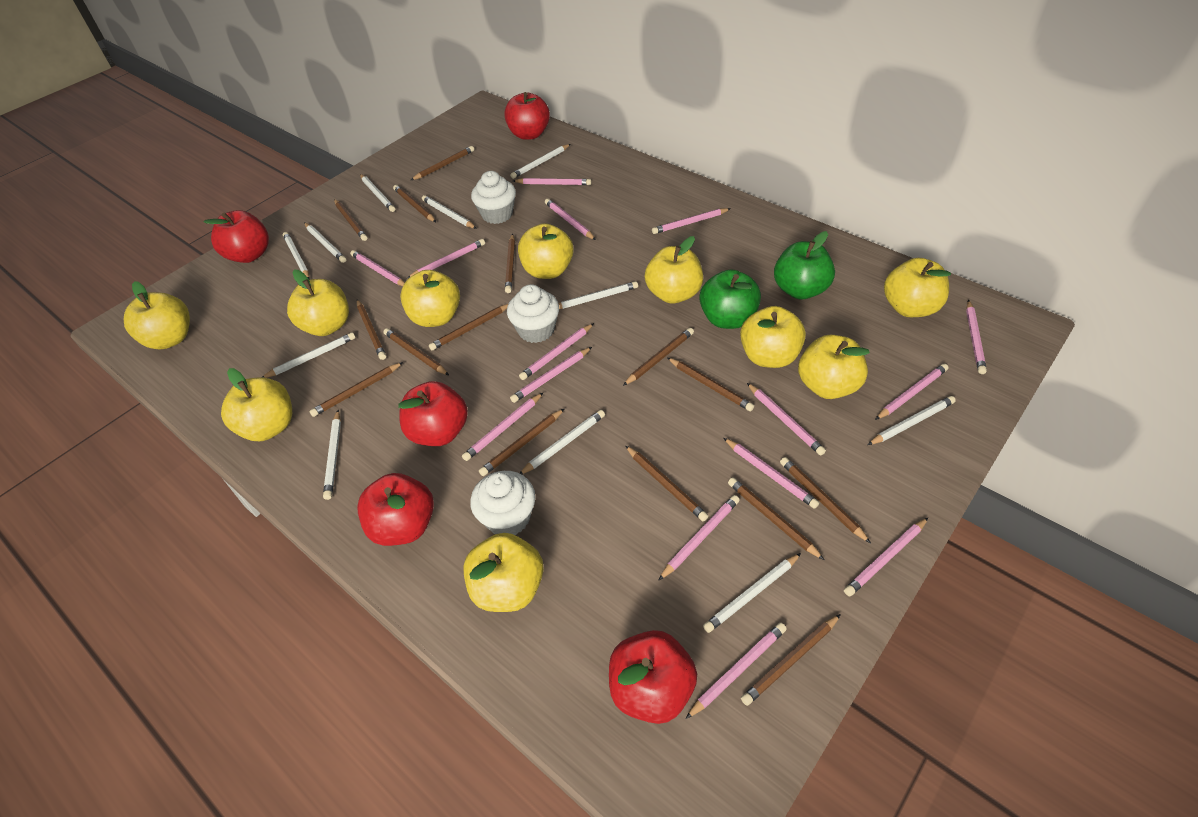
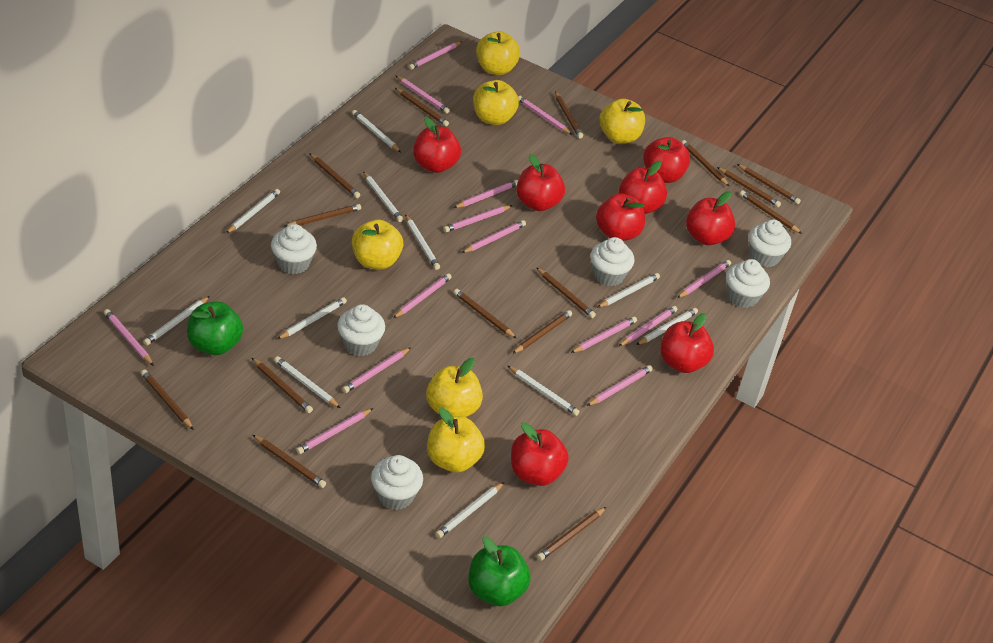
pink pencil: 15 -> 14
red apple: 5 -> 8
white cupcake: 3 -> 6
yellow apple: 10 -> 6

